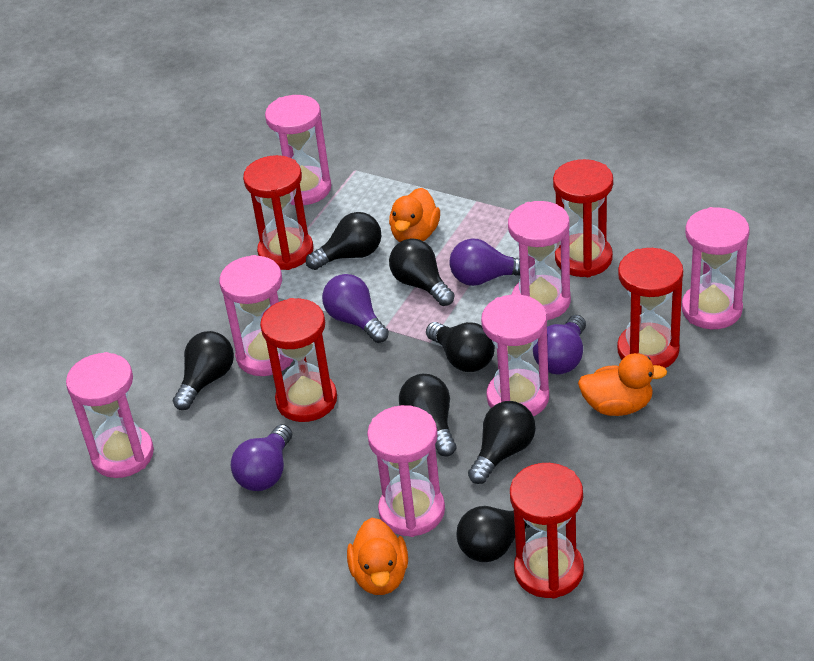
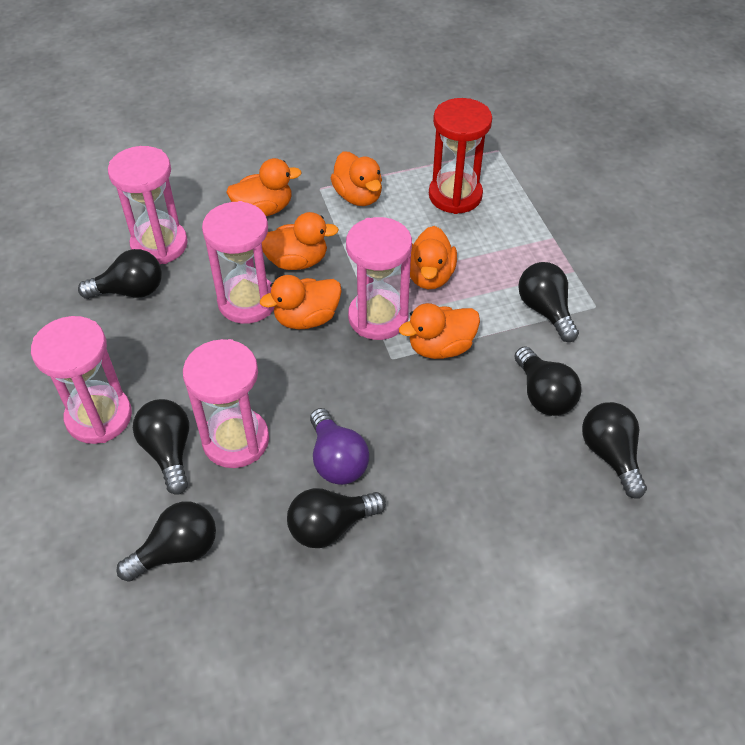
orange duck: 3 -> 6
pink hourglass: 7 -> 5
purple light bulb: 4 -> 1
red hourglass: 5 -> 1

